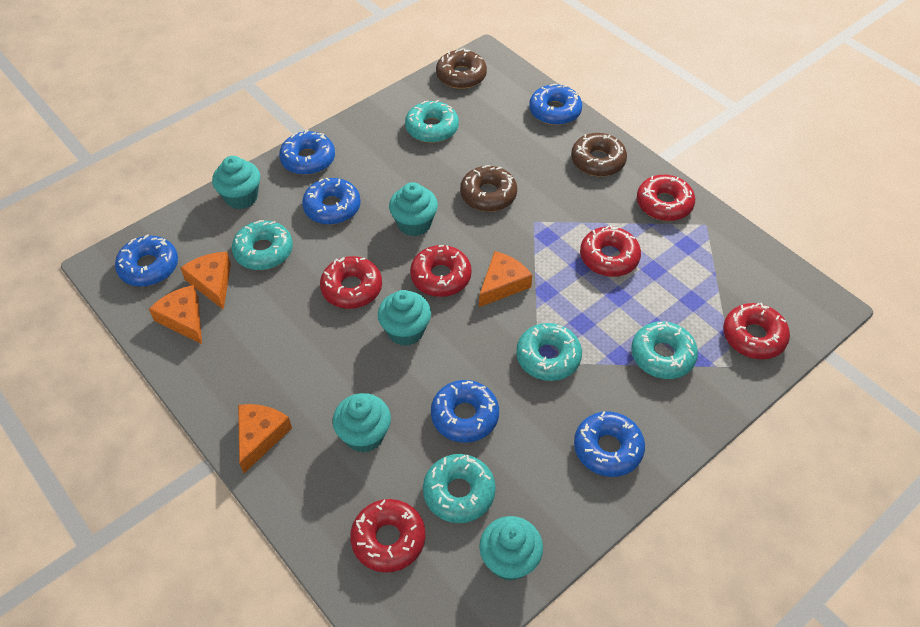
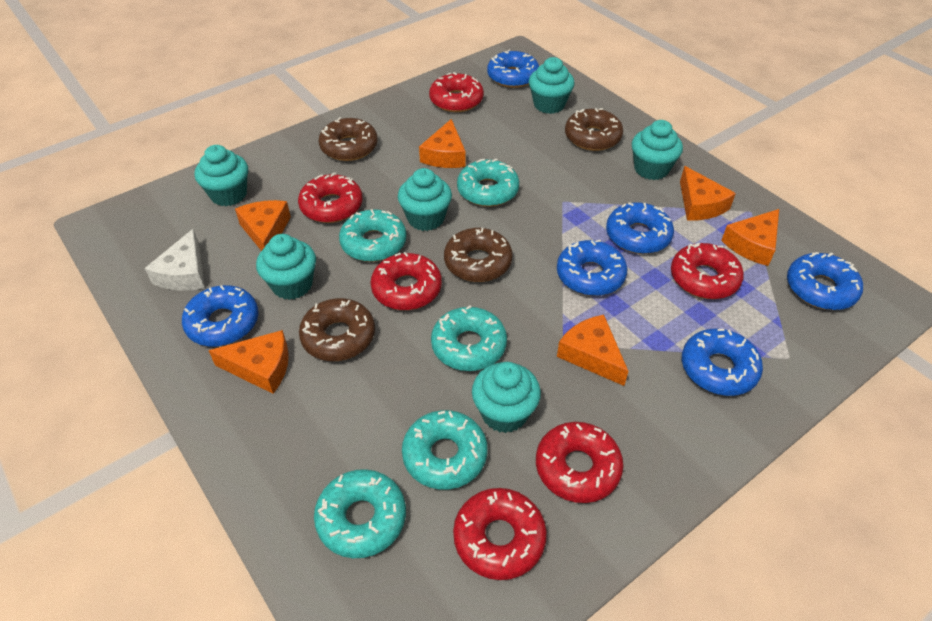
brown donut: 3 -> 4
orange cheese: 4 -> 6
turquoise cupcake: 5 -> 6
white cheese: 0 -> 1

